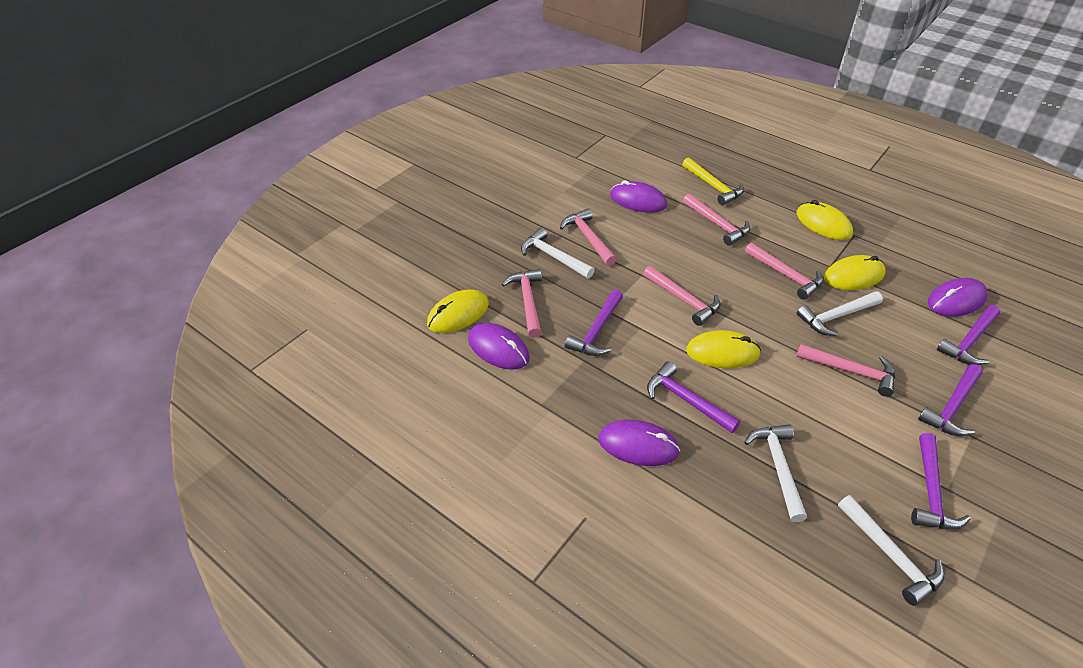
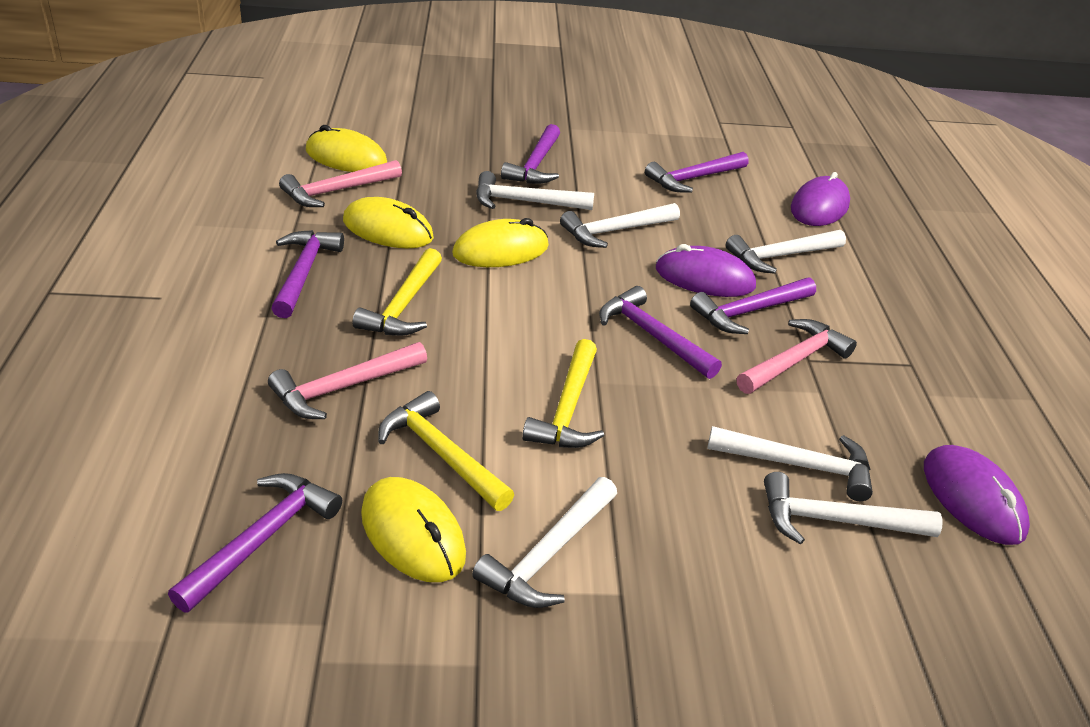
pink hammer: 6 -> 3
purple hammer: 5 -> 6
purple mouse: 4 -> 3
white hammer: 4 -> 6
yellow hammer: 1 -> 3

